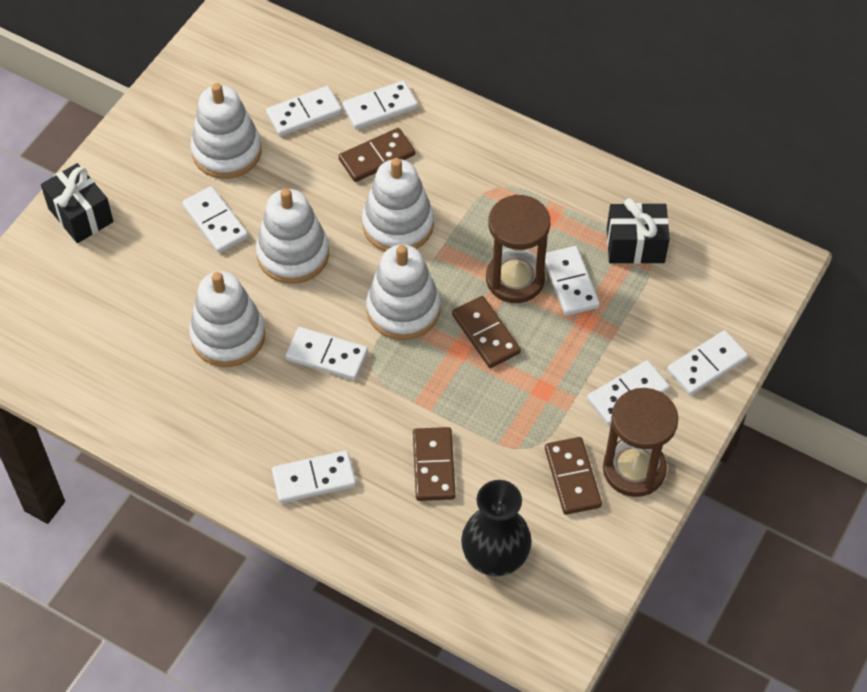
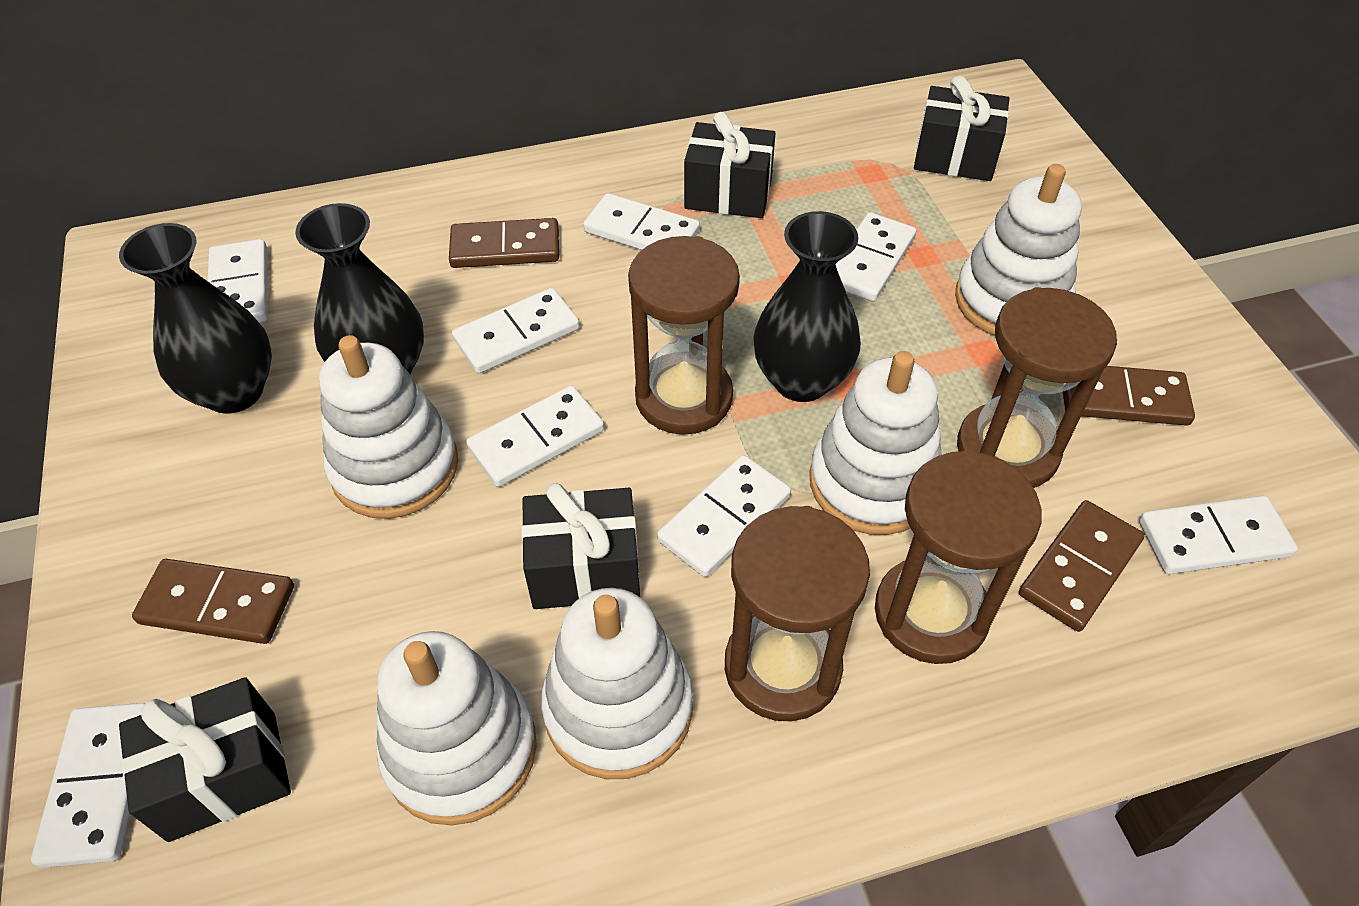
black gift: 2 -> 4
black vase: 1 -> 3
brown hourglass: 2 -> 4

